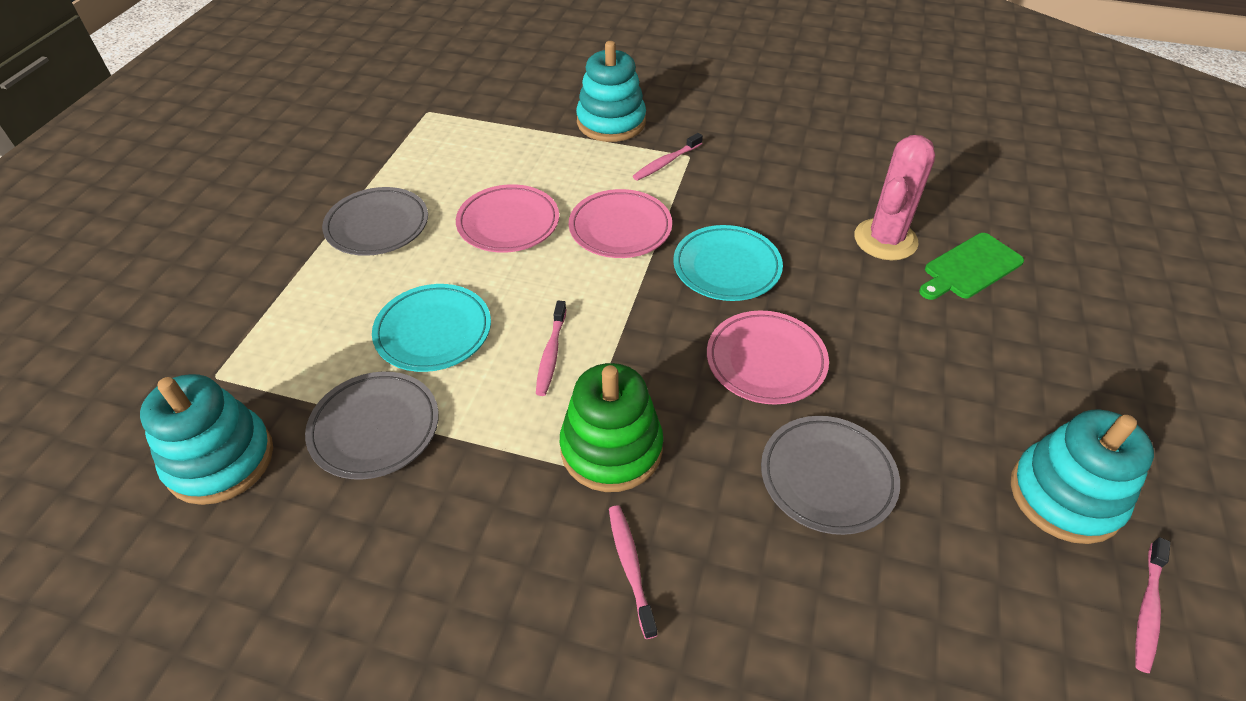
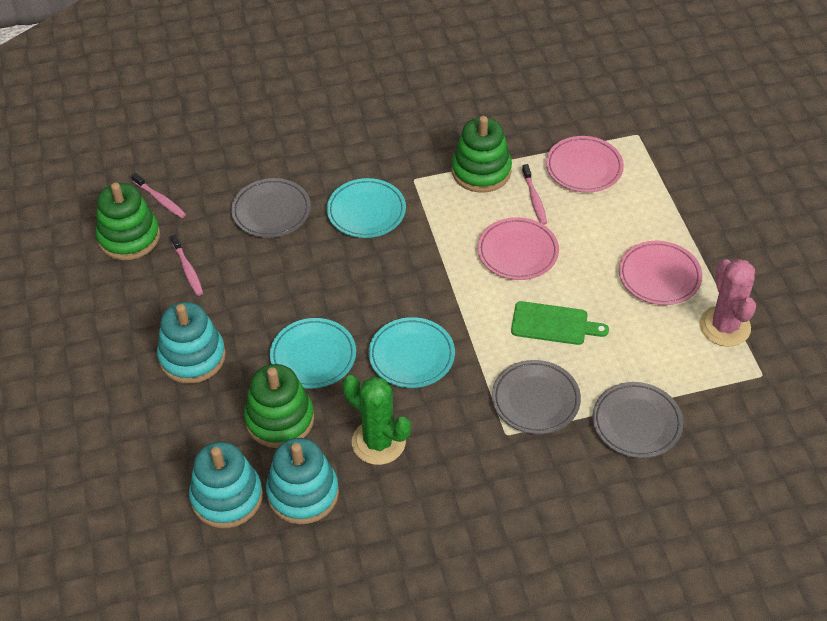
green cactus: 0 -> 1
green stacking toy: 1 -> 3
pink toothbrush: 4 -> 3
turquoise plate: 2 -> 3

